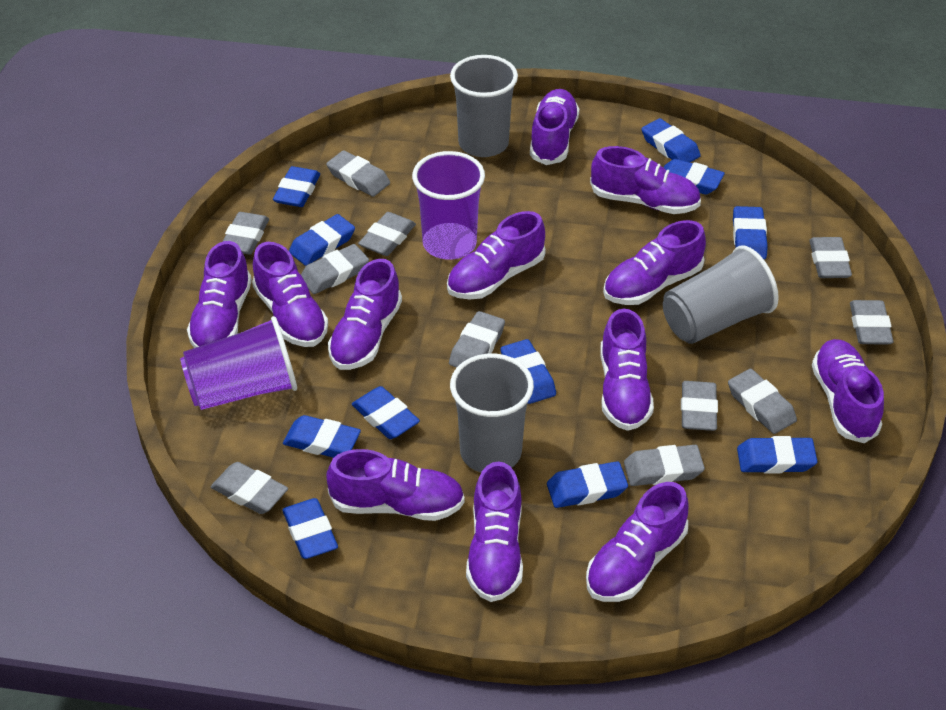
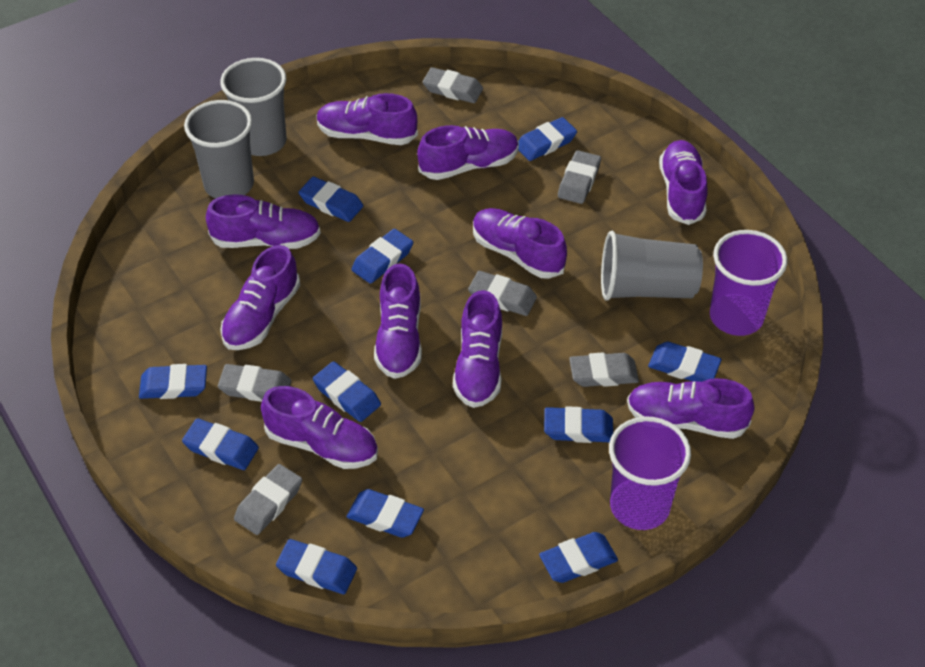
grey eraser: 11 -> 6
purple shoe: 12 -> 10

